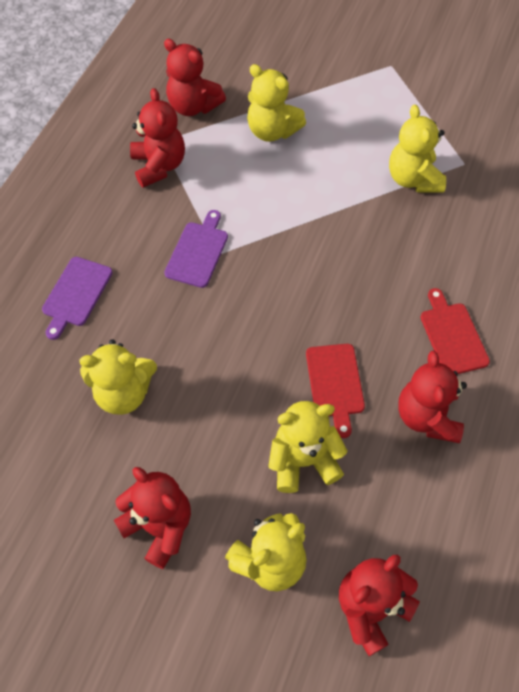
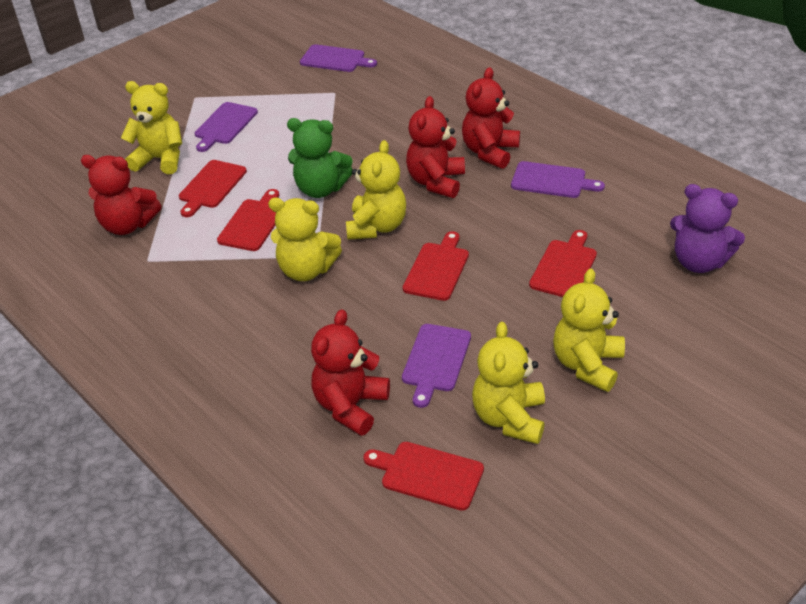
green teddy bear: 0 -> 1
purple cutting board: 2 -> 4
purple teddy bear: 0 -> 1
red cutting board: 2 -> 5
red teddy bear: 5 -> 4

